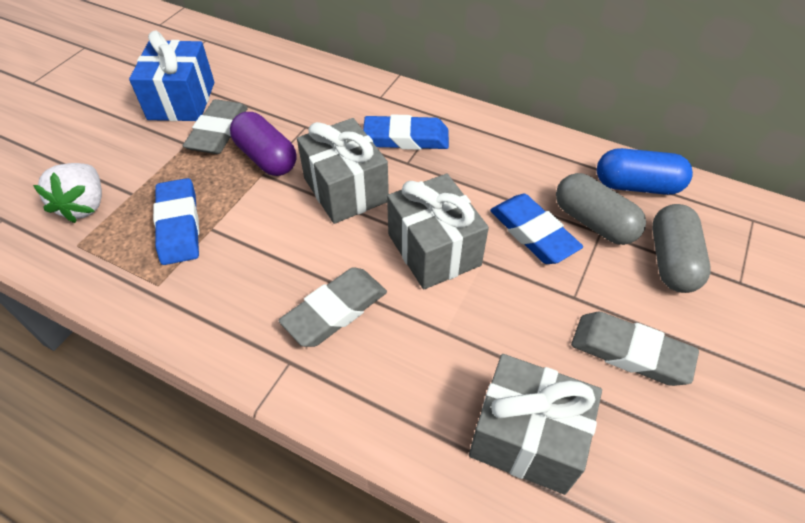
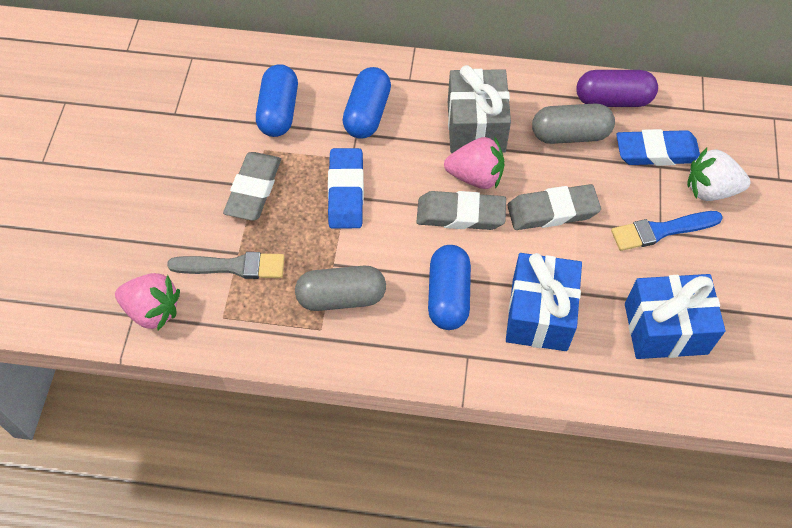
blue brush: 0 -> 1
blue capsule: 1 -> 3
blue eraser: 3 -> 2
blue gift: 1 -> 2
grey brush: 0 -> 1
grey gift: 3 -> 1
pink strawberry: 0 -> 2

